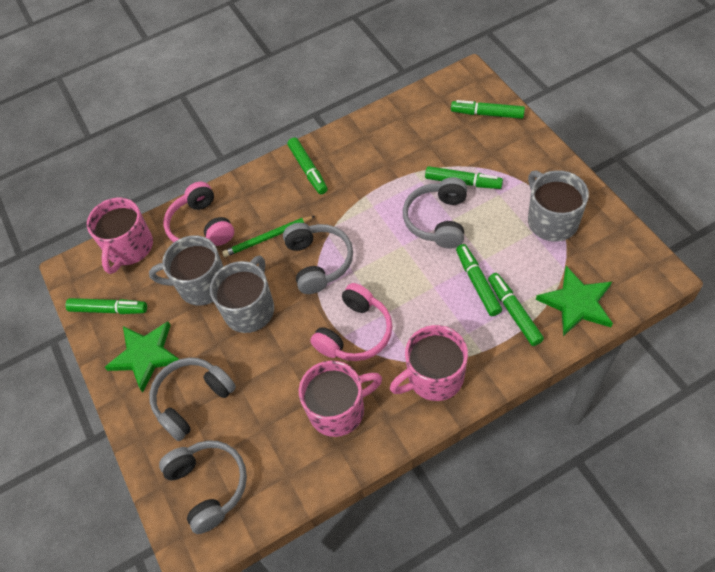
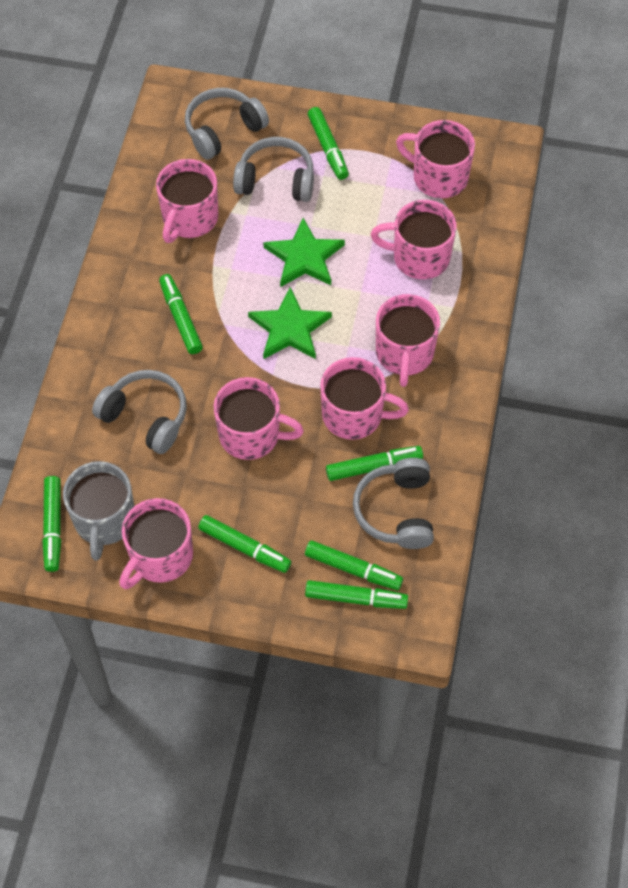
green marker: 6 -> 7
green pencil: 1 -> 0
grey mug: 3 -> 1
pink headphones: 2 -> 0
pink mug: 3 -> 7

